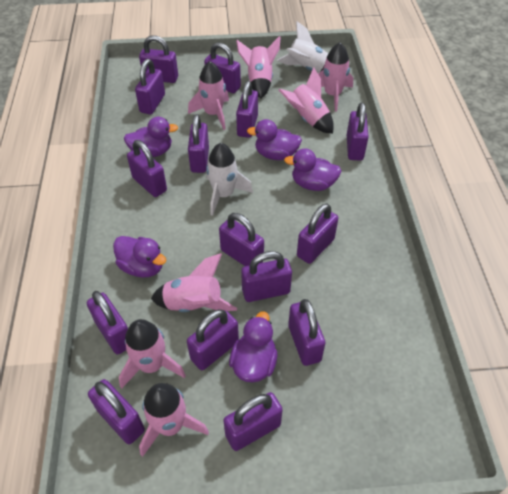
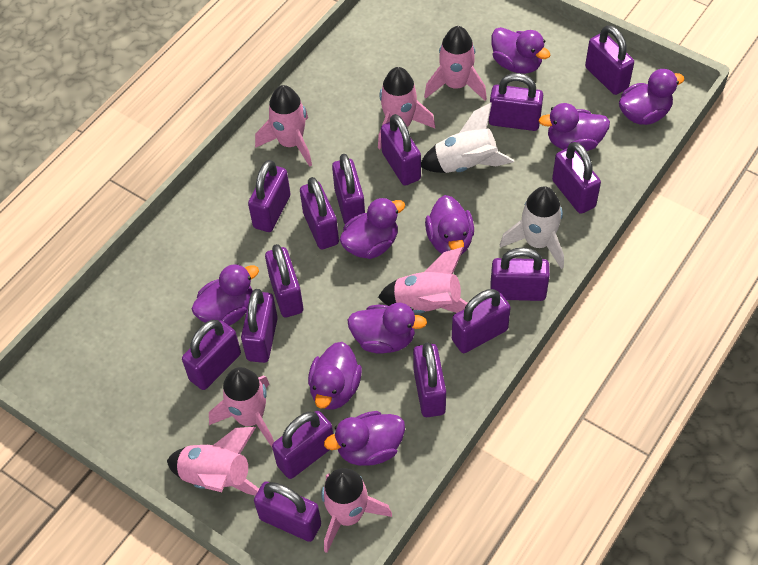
purple duck: 5 -> 9

